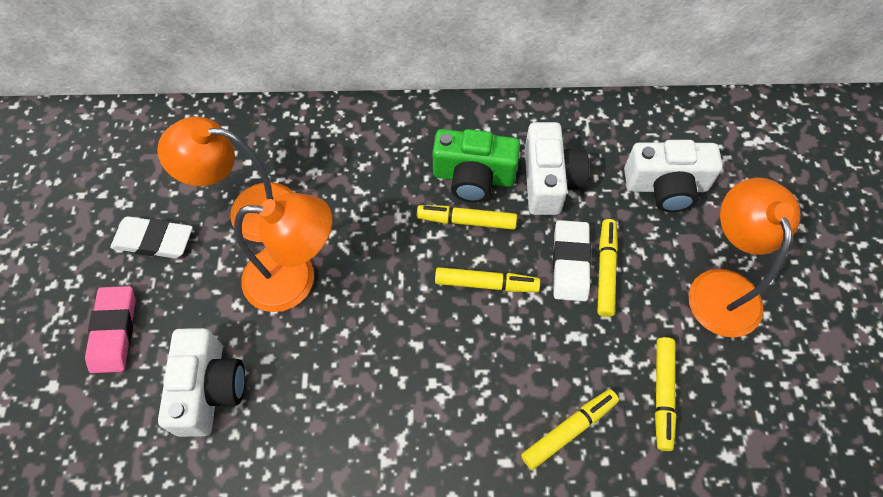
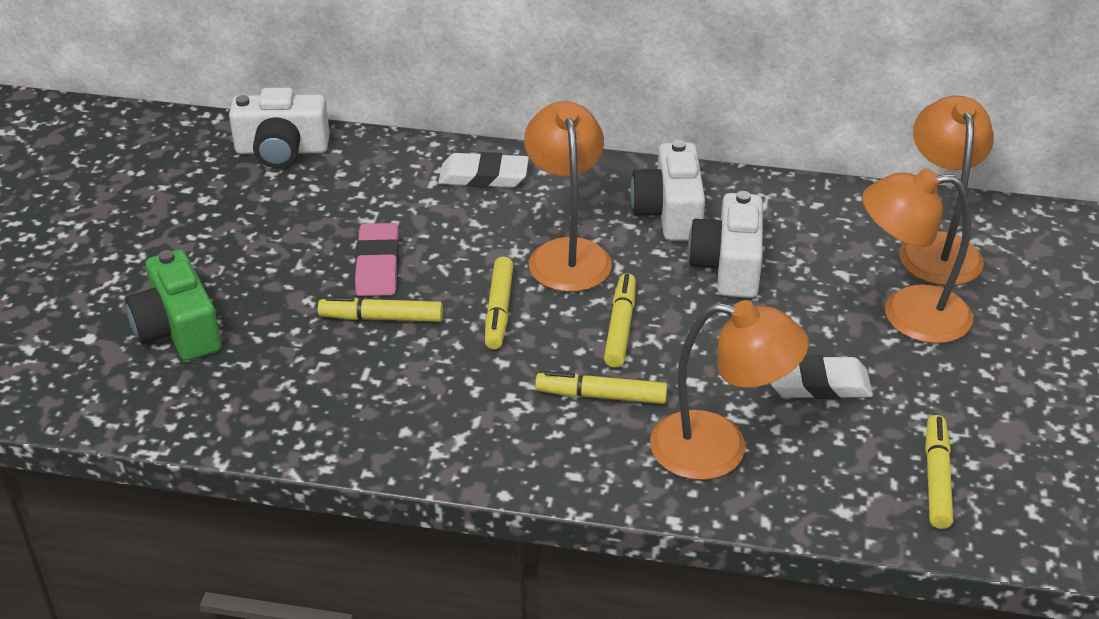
orange lamp: 3 -> 4

